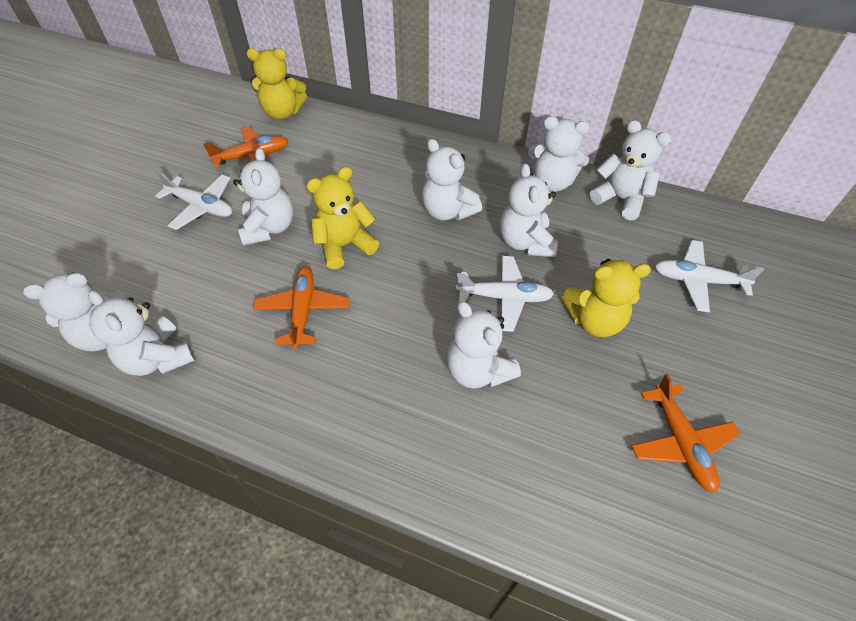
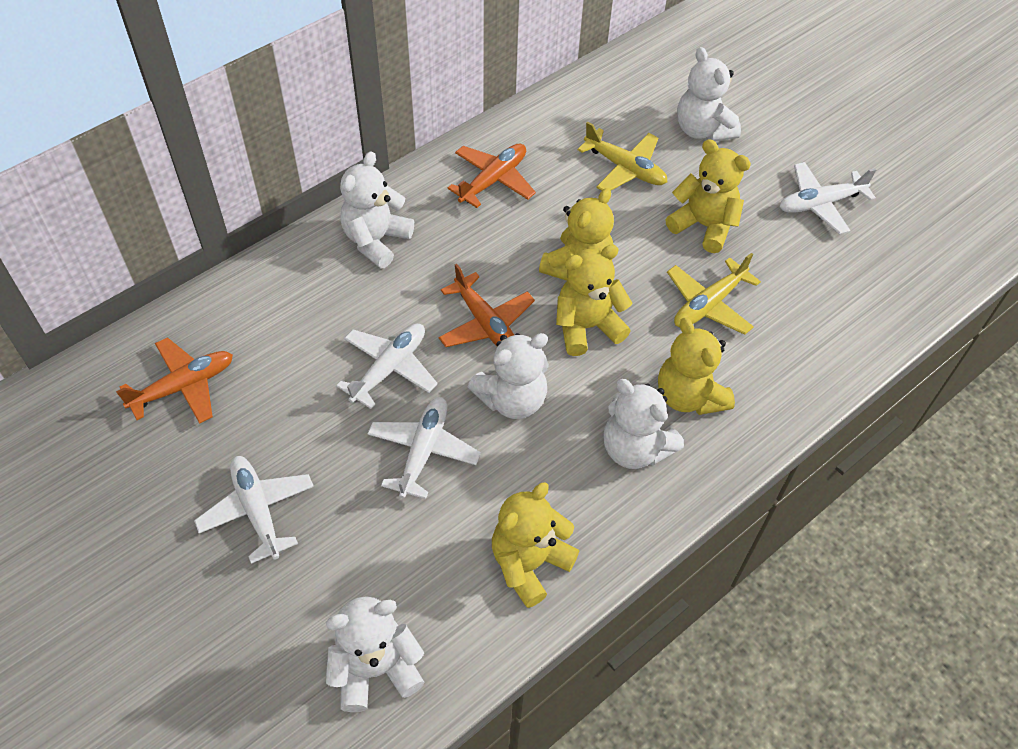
white plane: 3 -> 4
white teddy bear: 8 -> 5
yellow plane: 0 -> 2
yellow teddy bear: 3 -> 5

